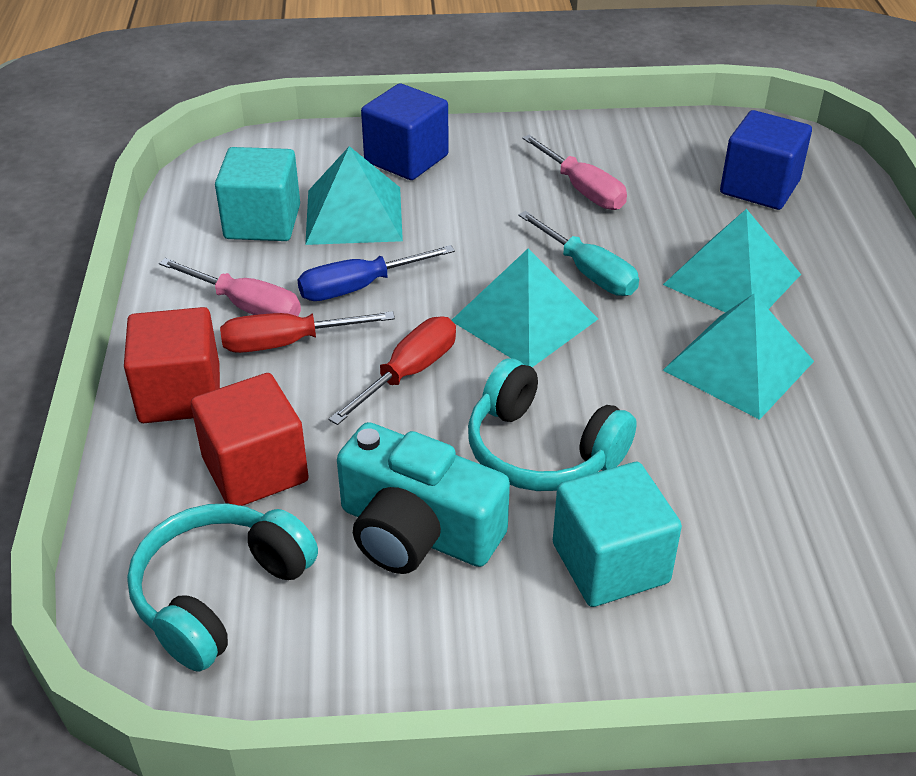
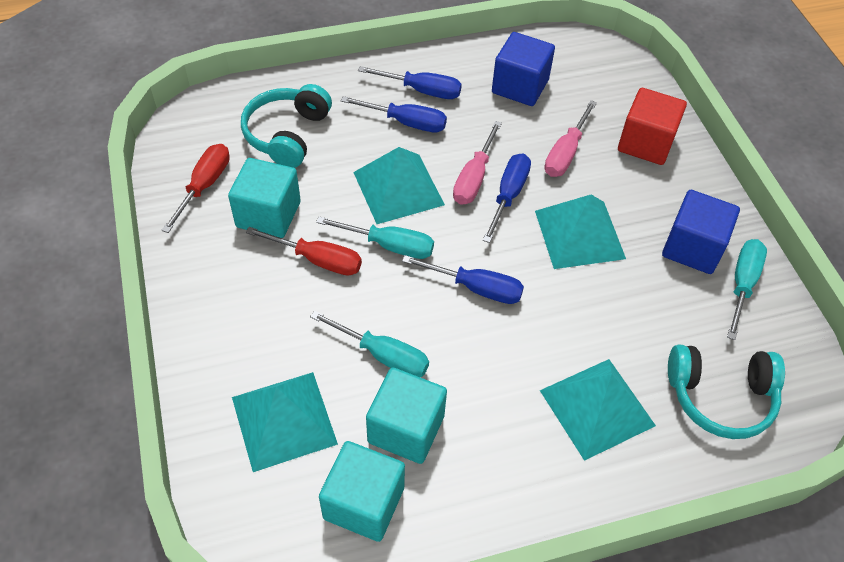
blue screwdriver: 1 -> 4
red cube: 2 -> 1
turquoise camera: 1 -> 0
turquoise cube: 2 -> 3
turquoise screwdriver: 1 -> 3

